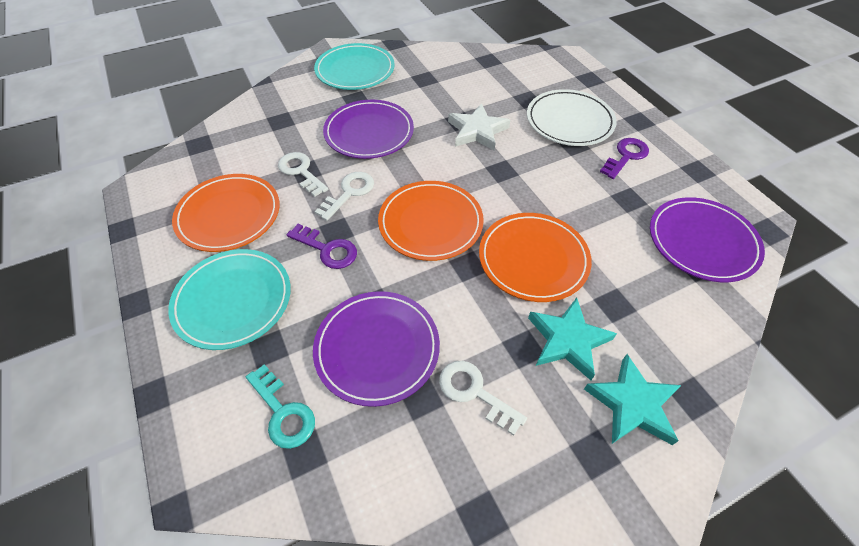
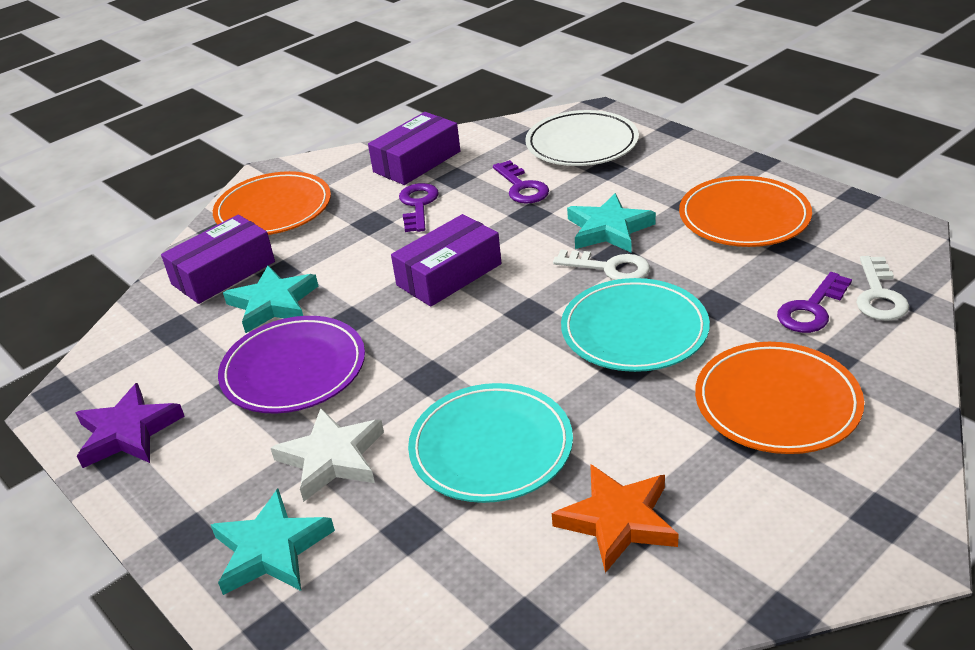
orange star: 0 -> 1
purple box: 0 -> 3
purple key: 2 -> 3
purple plate: 3 -> 1
purple star: 0 -> 1
turquoise key: 1 -> 0
turquoise star: 2 -> 3
white key: 3 -> 2

